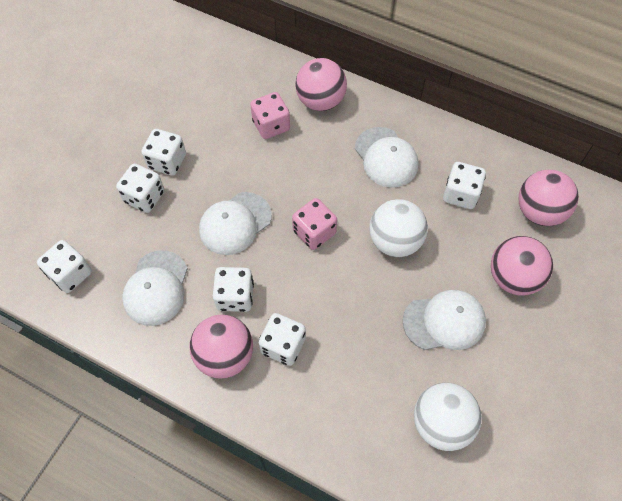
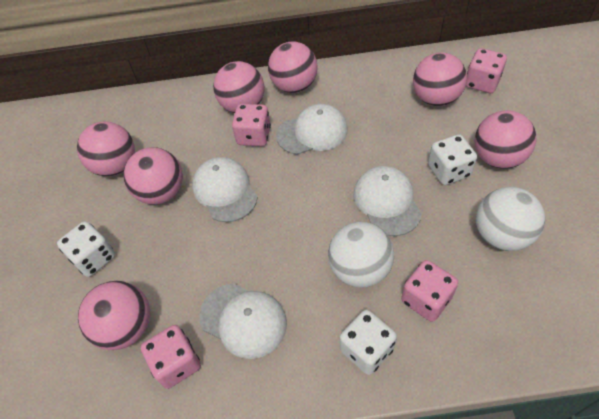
pink ball: 4 -> 7
pink dice: 2 -> 4
white dice: 6 -> 3

